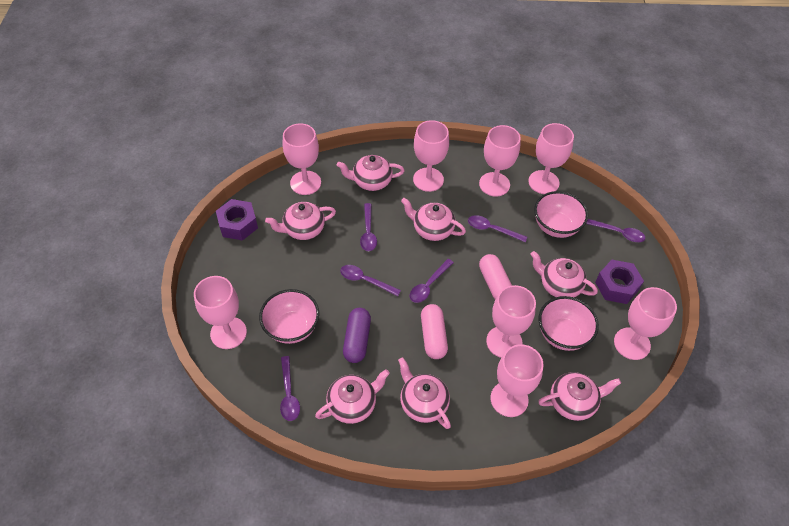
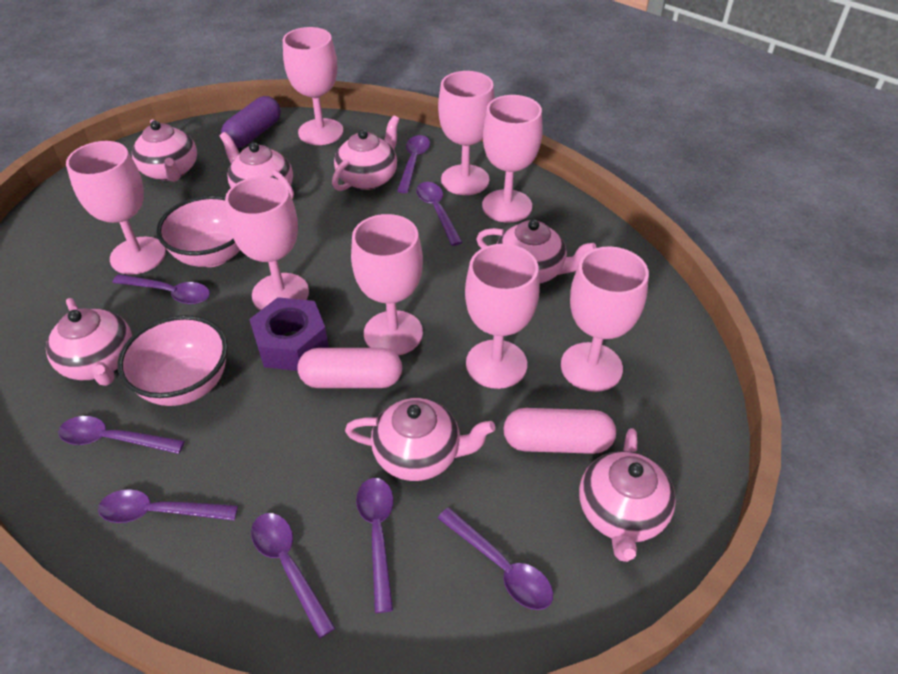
pink bowl: 3 -> 2
purple nut: 2 -> 1
purple spoon: 6 -> 8

